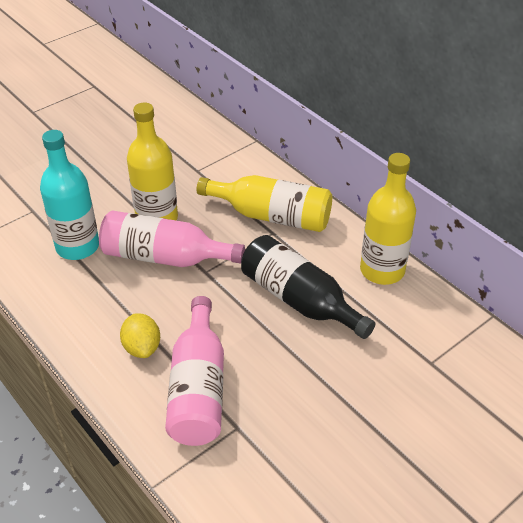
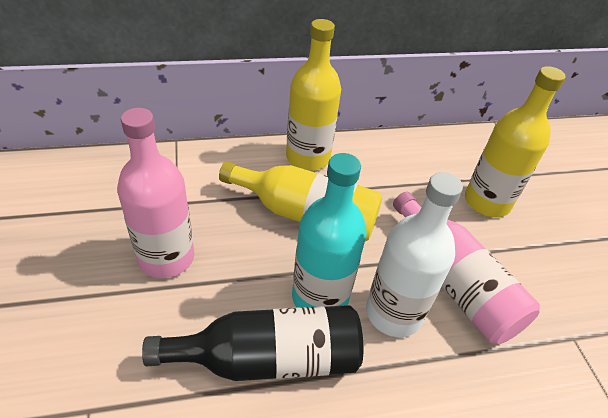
white bottle: 0 -> 1
yellow lemon: 1 -> 0

